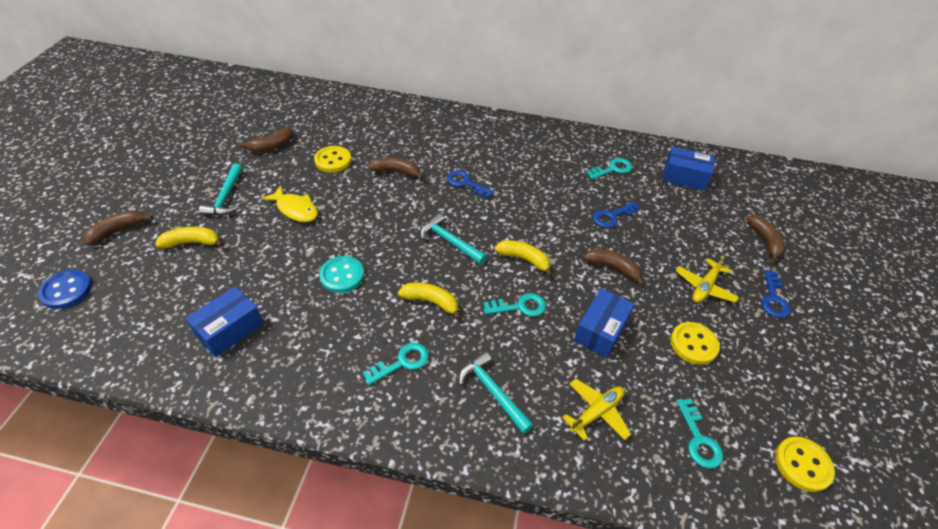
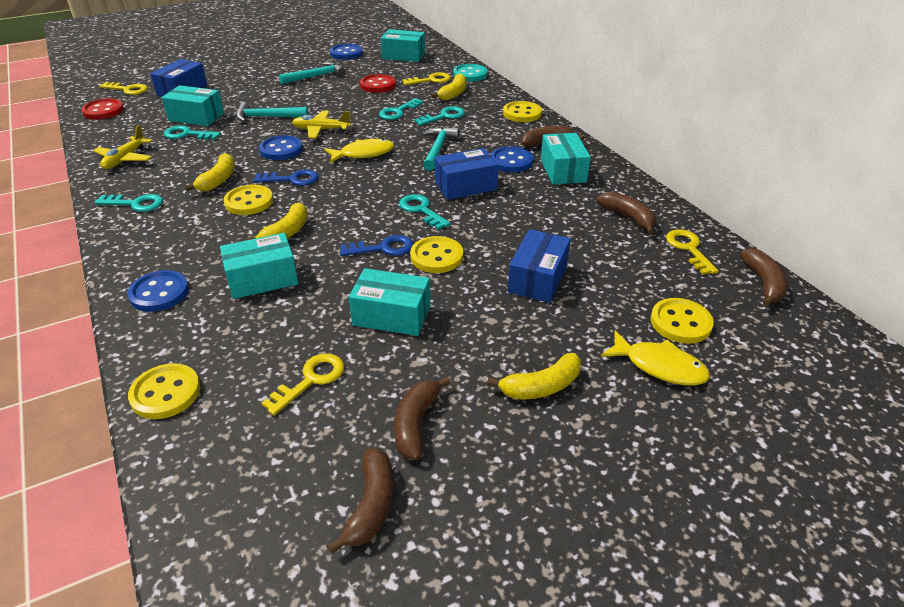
blue button: 1 -> 4
blue key: 3 -> 2
red button: 0 -> 2
turquoise box: 0 -> 5
turquoise key: 4 -> 5
yellow banana: 3 -> 4
yellow button: 3 -> 5
yellow fish: 1 -> 2
yellow key: 0 -> 4

